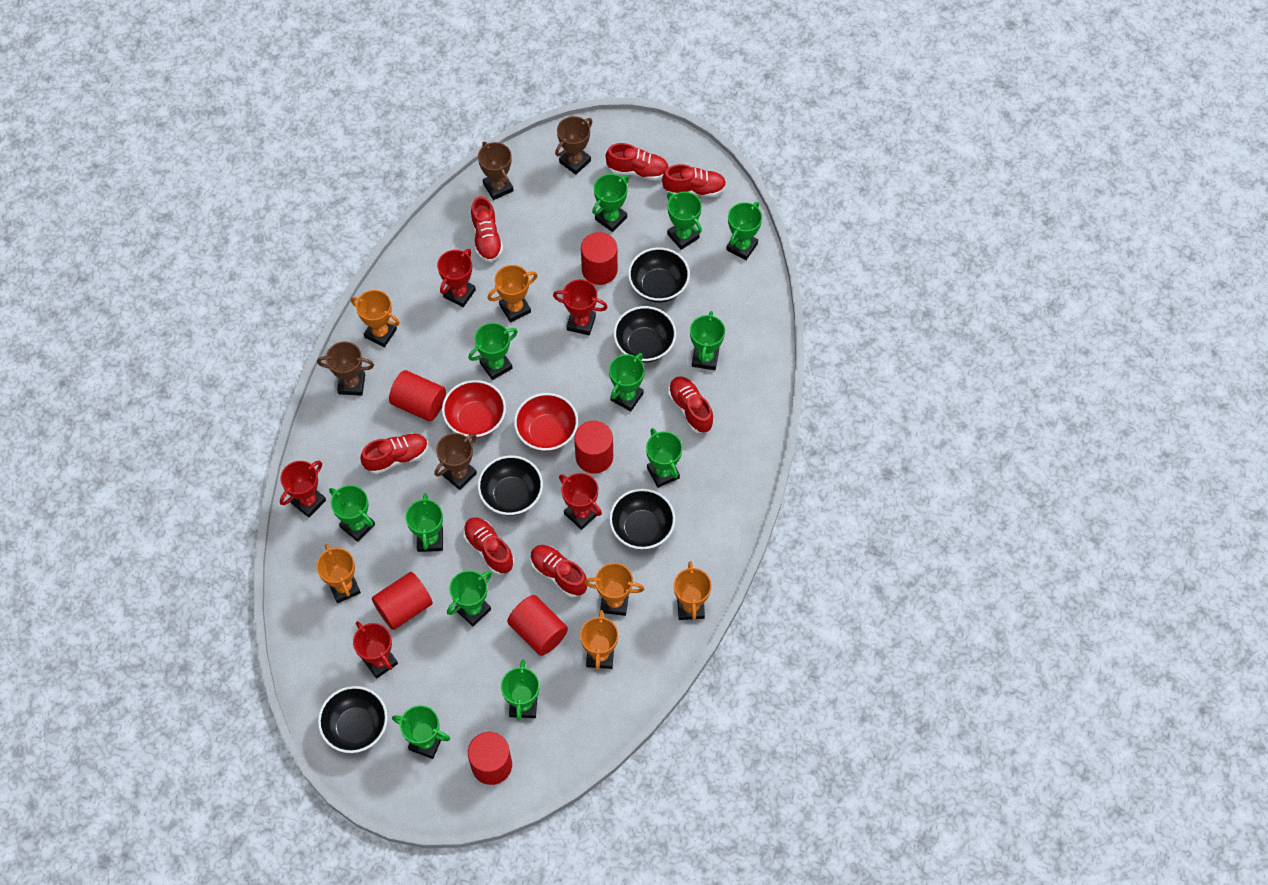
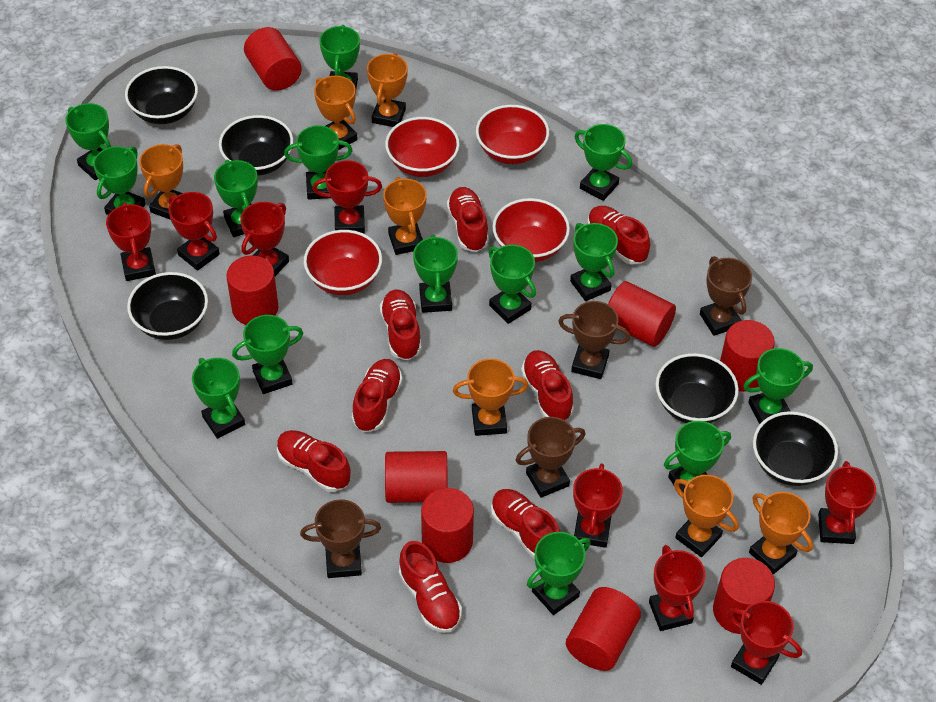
green trophy: 12 -> 14
orange trophy: 6 -> 7
red bowl: 2 -> 4
red cylinder: 6 -> 8
red shoe: 7 -> 8
red trophy: 5 -> 8

